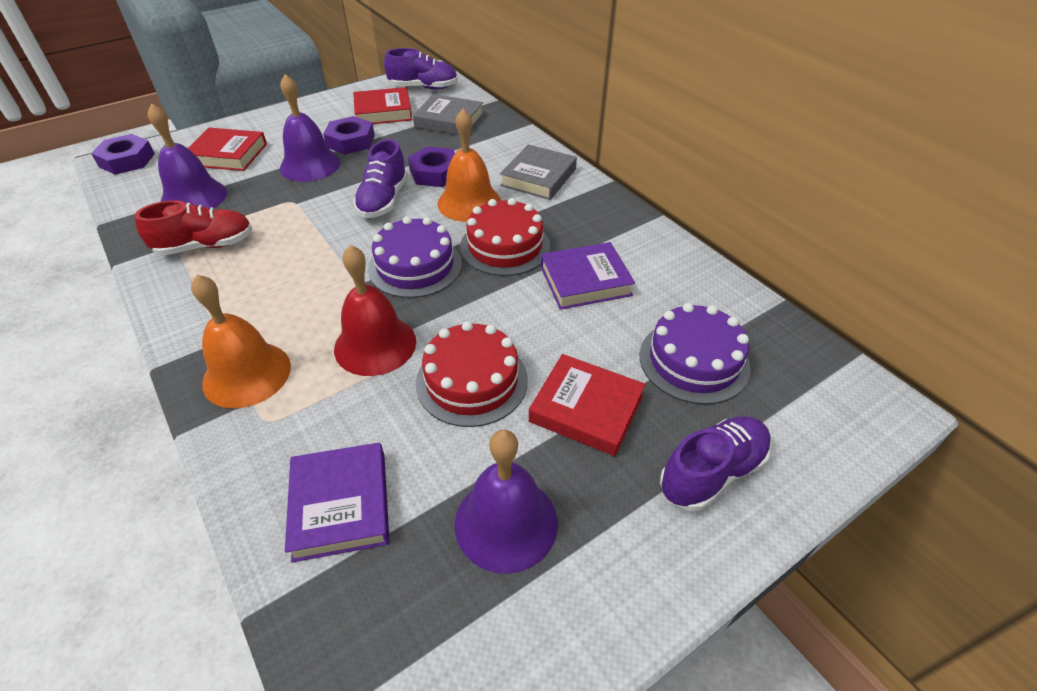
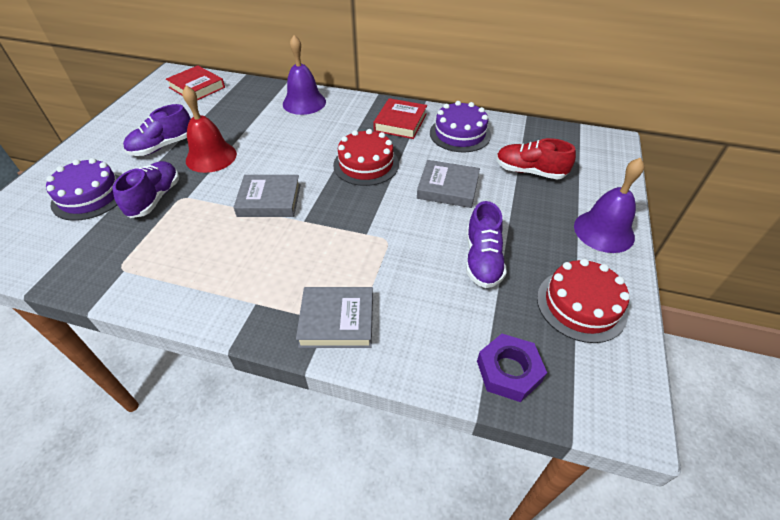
grey book: 2 -> 3
orange bell: 2 -> 0
purple bell: 3 -> 2
purple book: 2 -> 0
purple nut: 3 -> 1
red book: 3 -> 2

